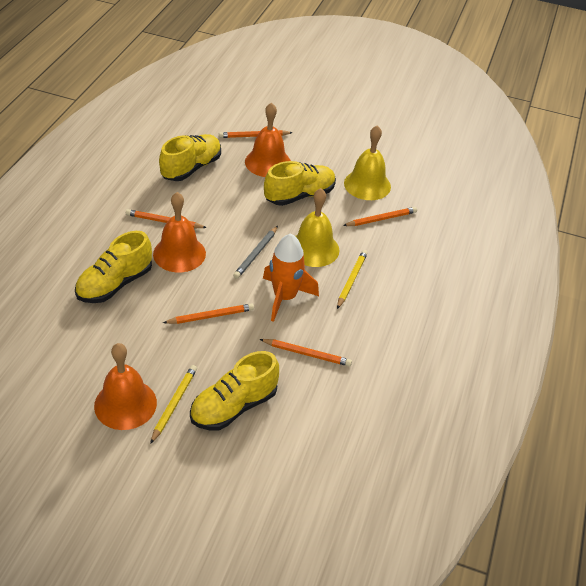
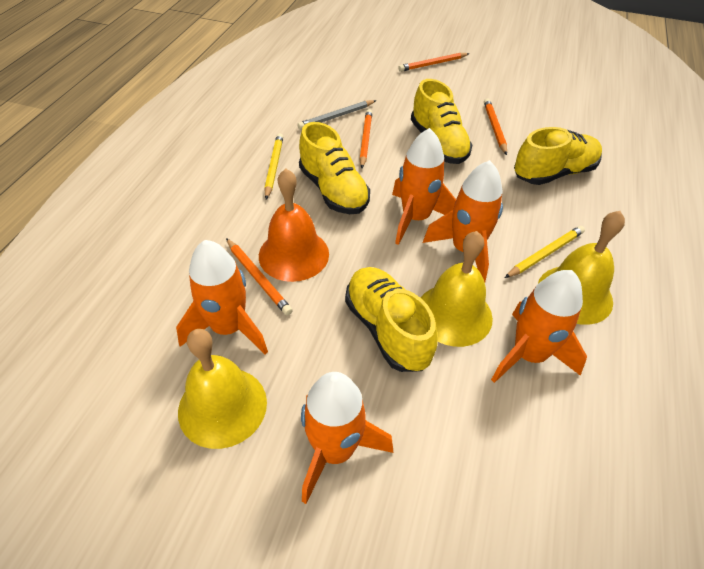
orange bell: 3 -> 1
orange pencil: 5 -> 4
orange rocket: 1 -> 5
yellow bell: 2 -> 3

